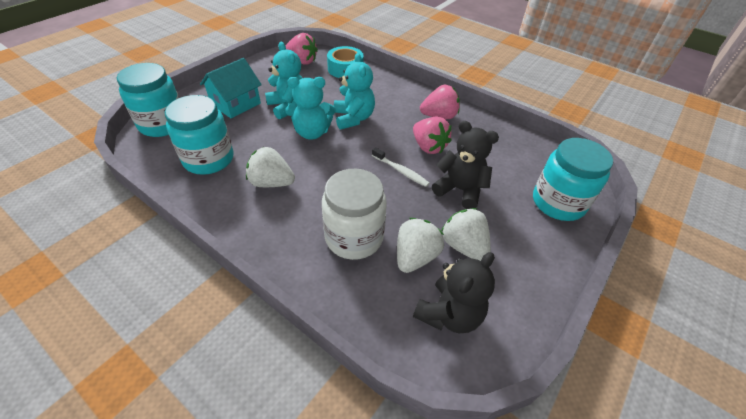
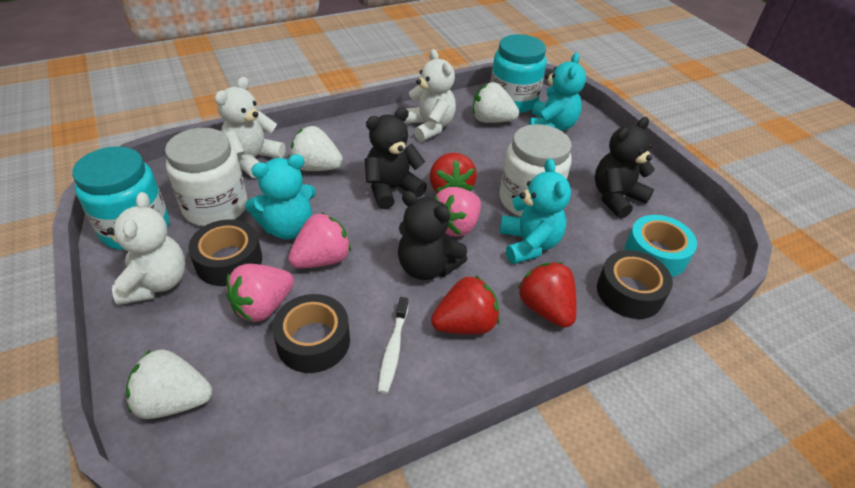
black tape: 0 -> 3
black teddy bear: 2 -> 3
red strawberry: 0 -> 3
turquoise house: 1 -> 0
turquoise jar: 3 -> 2
white jar: 1 -> 2
white teddy bear: 0 -> 3

